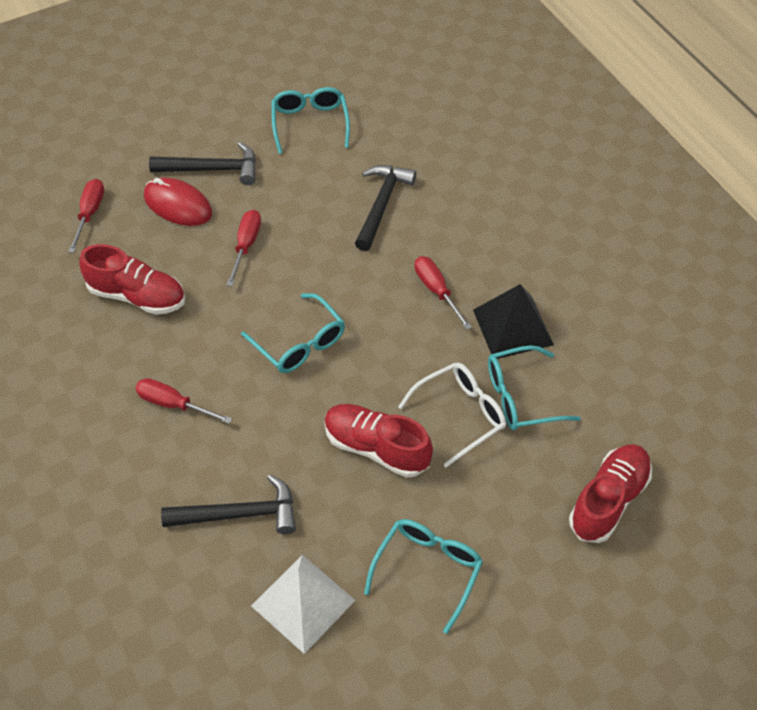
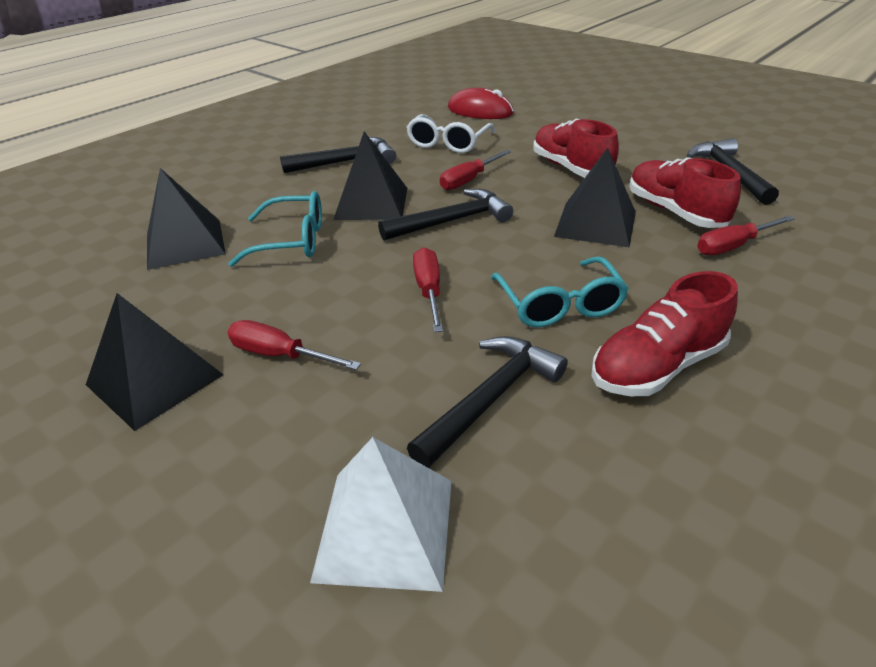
black hammer: 3 -> 4
black pyramid: 1 -> 4
turquoise glasses: 4 -> 2

